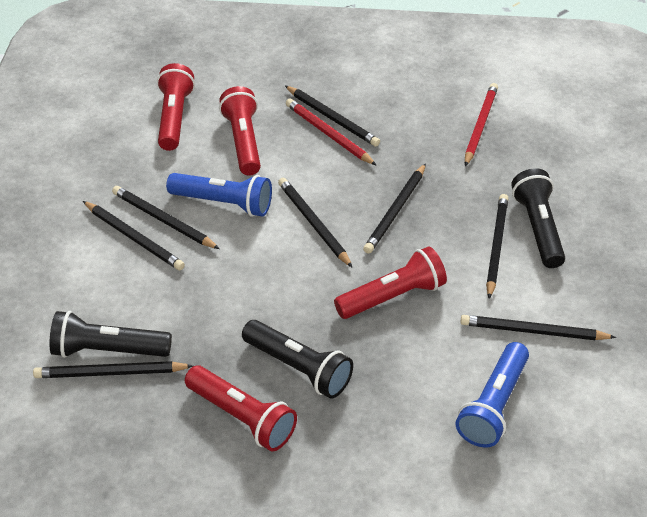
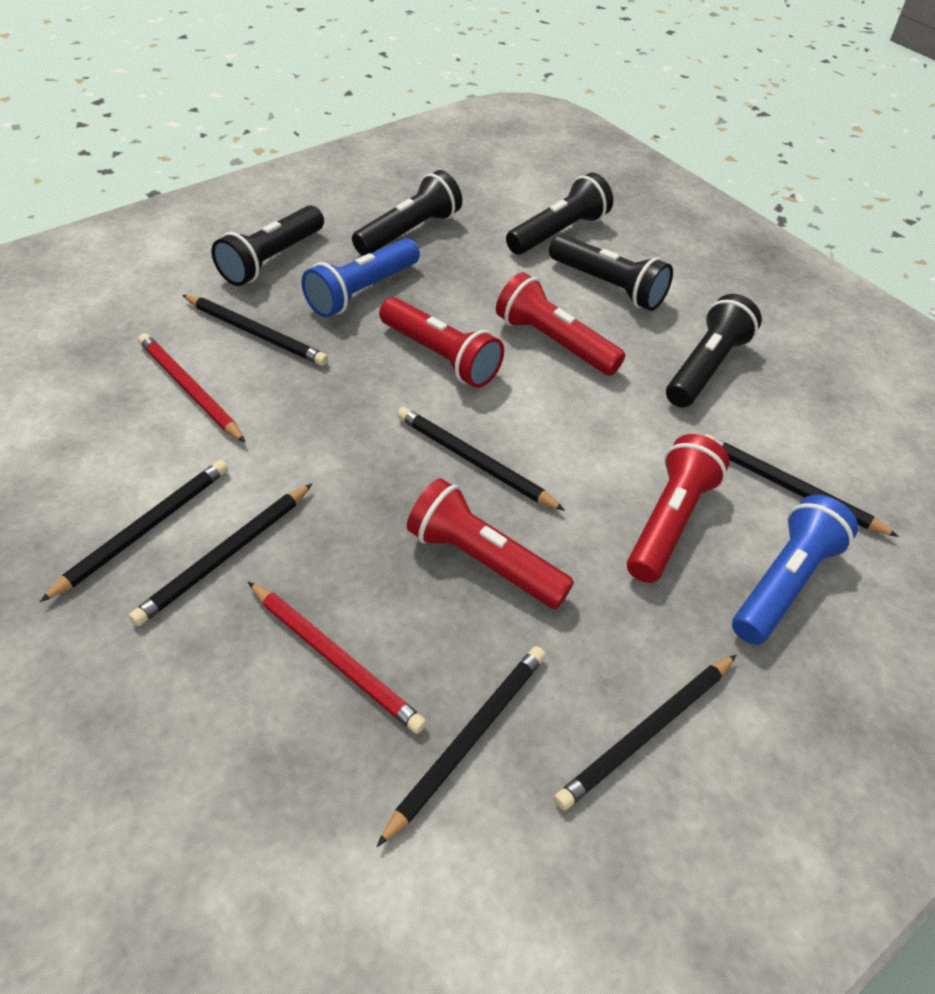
black flashlight: 3 -> 5
black pencil: 8 -> 7

